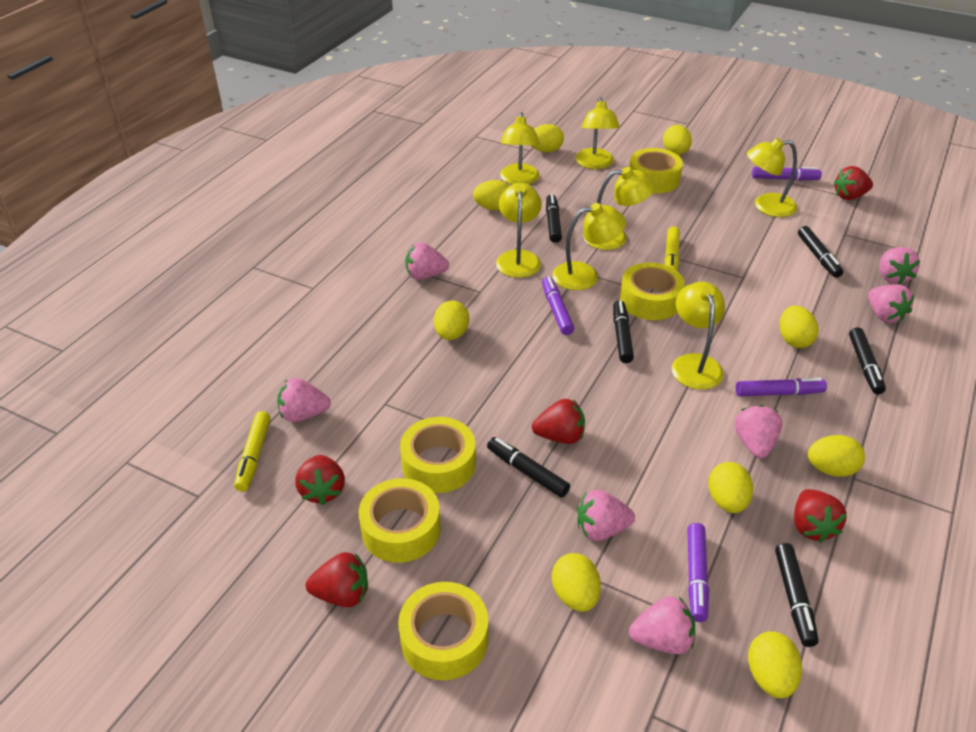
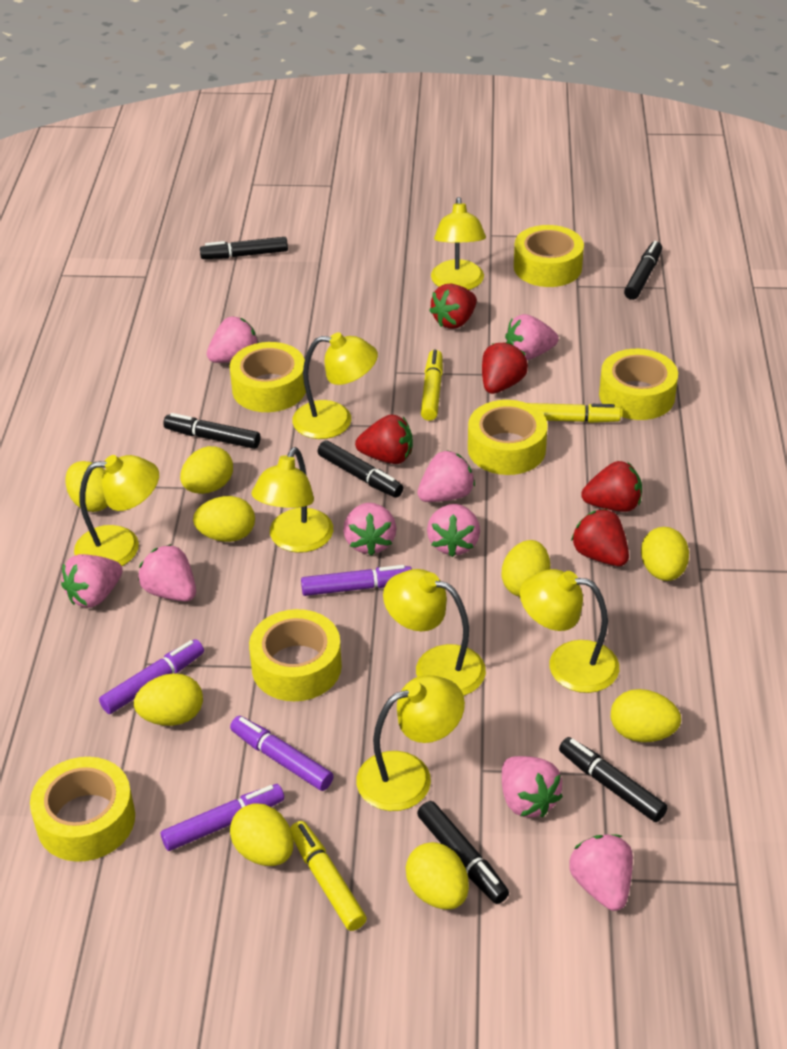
pink strawberry: 7 -> 9
yellow marker: 2 -> 3
yellow tape: 5 -> 6

